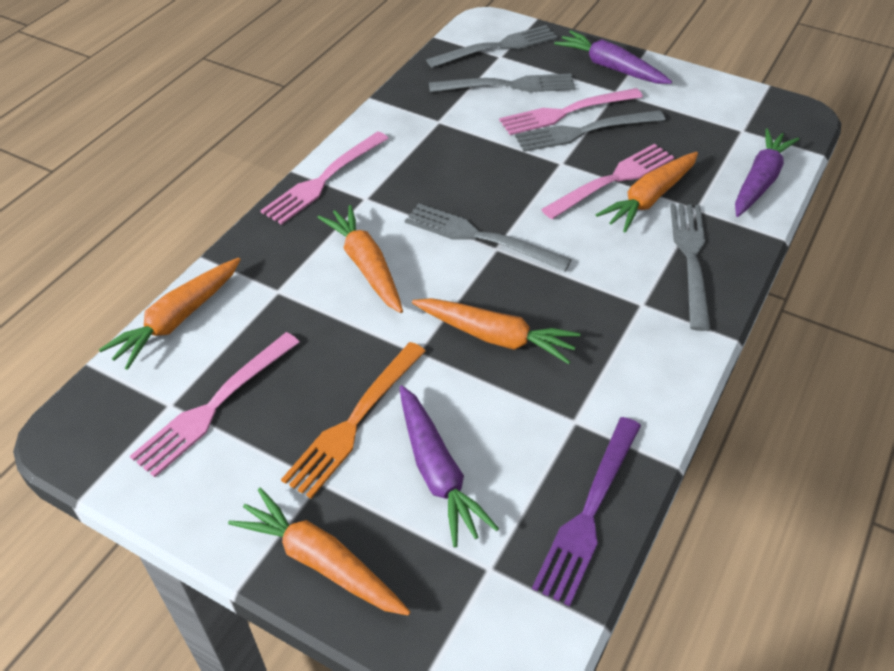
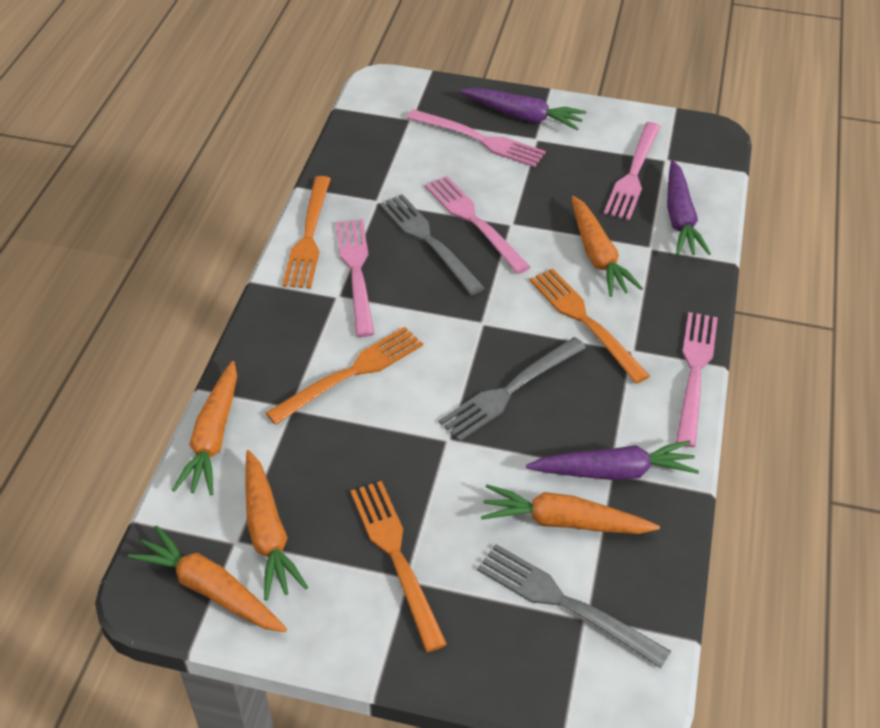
grey fork: 5 -> 3
orange fork: 1 -> 4
pink fork: 4 -> 5
purple fork: 1 -> 0

